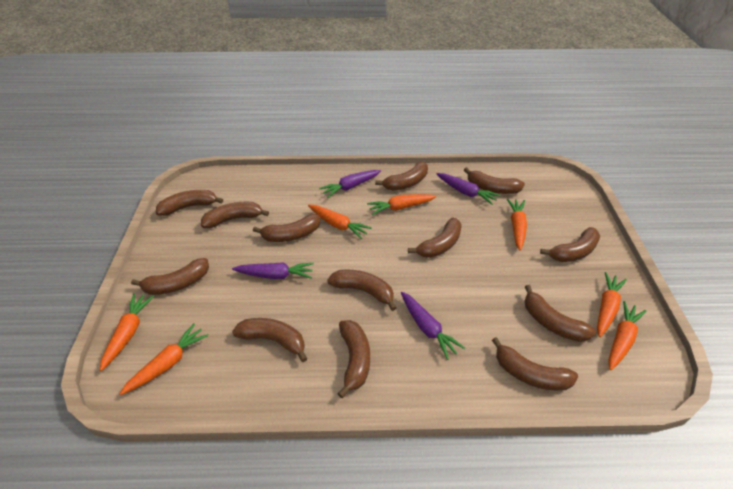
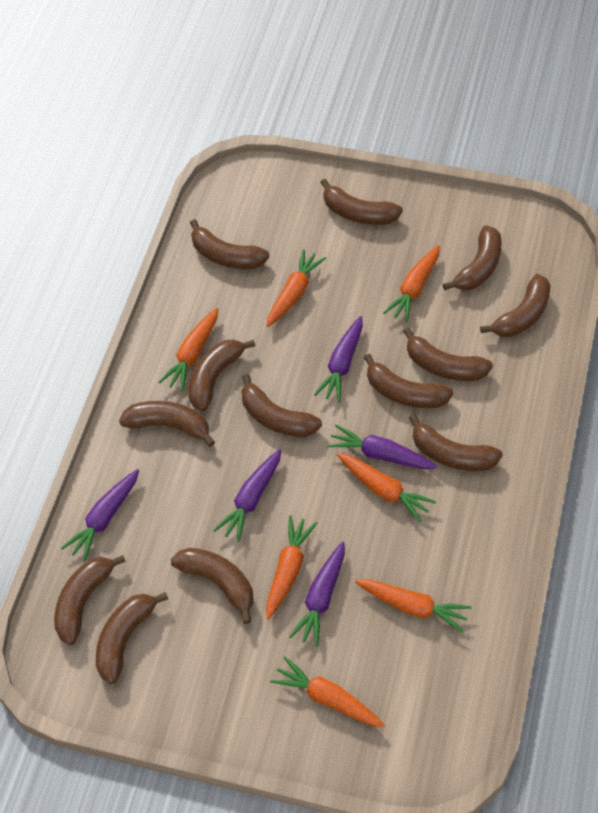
purple carrot: 4 -> 5

